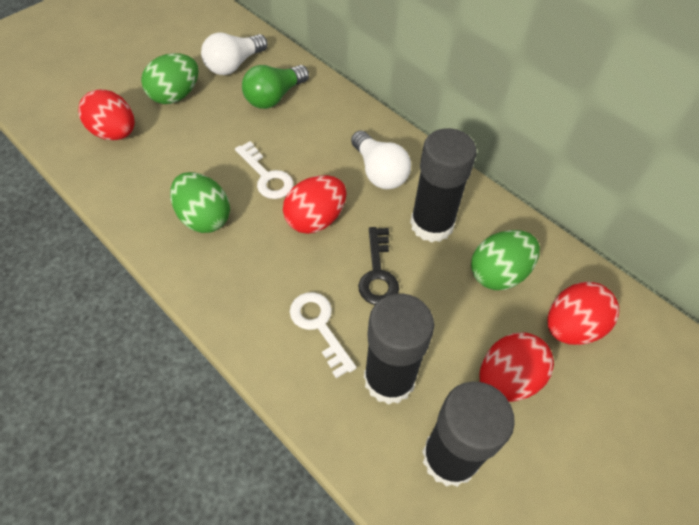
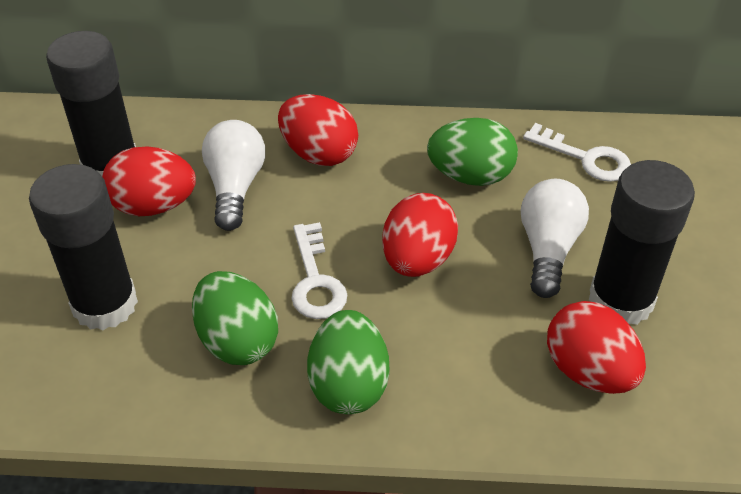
black key: 1 -> 0
green light bulb: 1 -> 0

